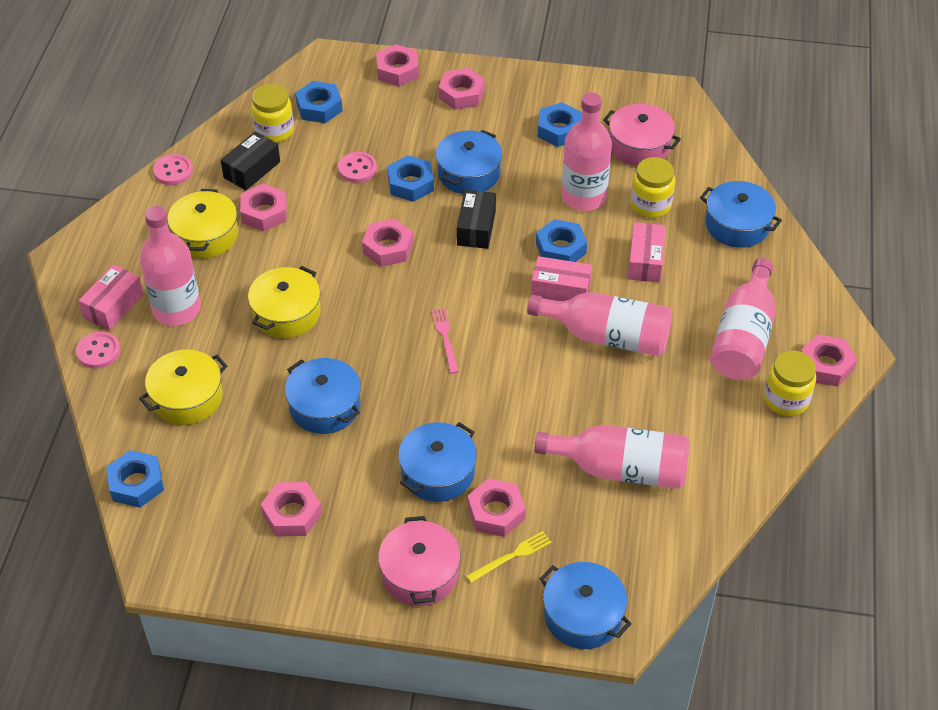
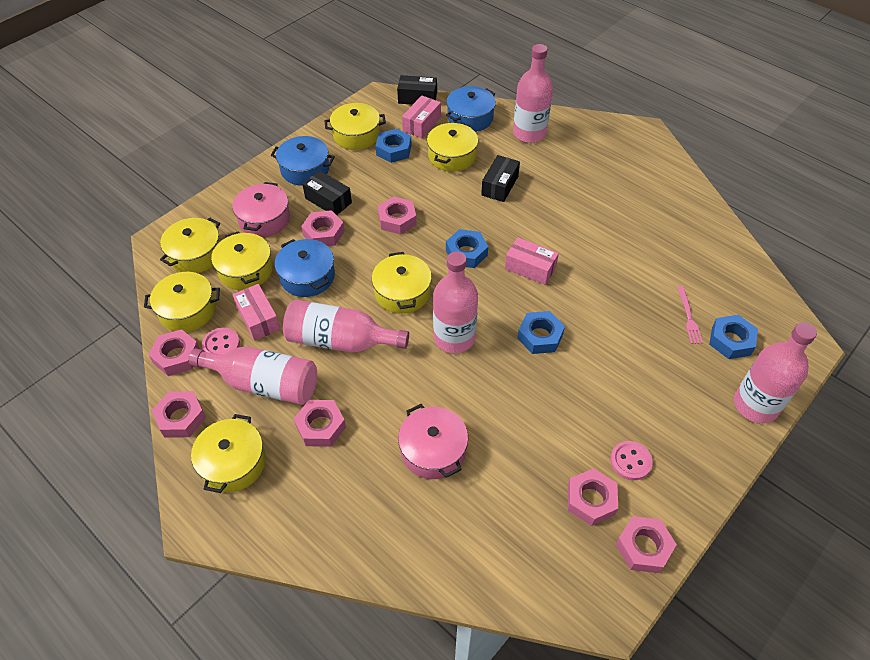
black box: 2 -> 3
blue nut: 5 -> 4
blue pot: 5 -> 3
pink button: 3 -> 2
yellow fork: 1 -> 0
yellow jar: 3 -> 0
yellow pot: 3 -> 7

